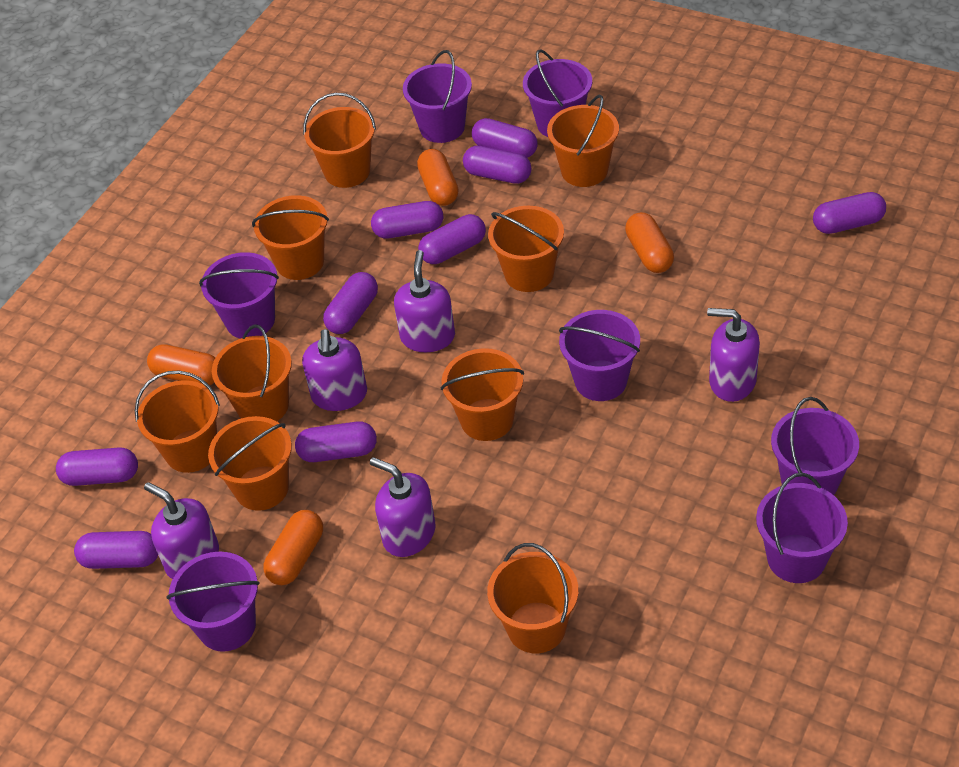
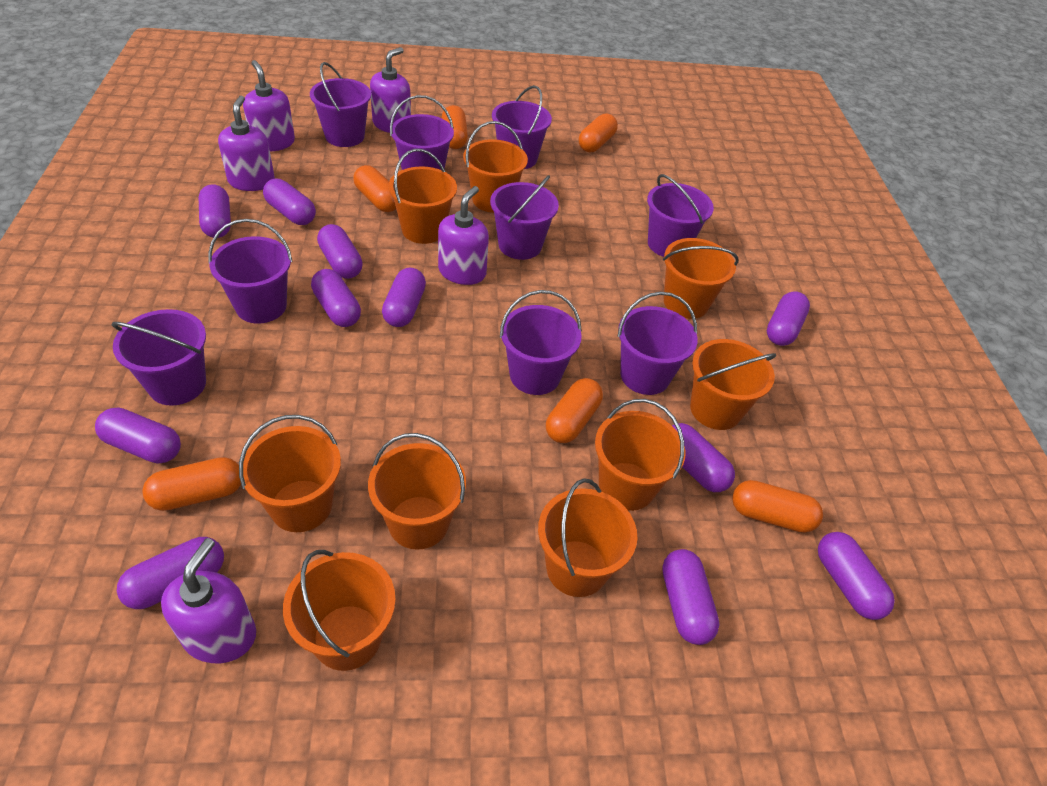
orange capsule: 4 -> 6
purple bucket: 7 -> 9
purple capsule: 9 -> 11

